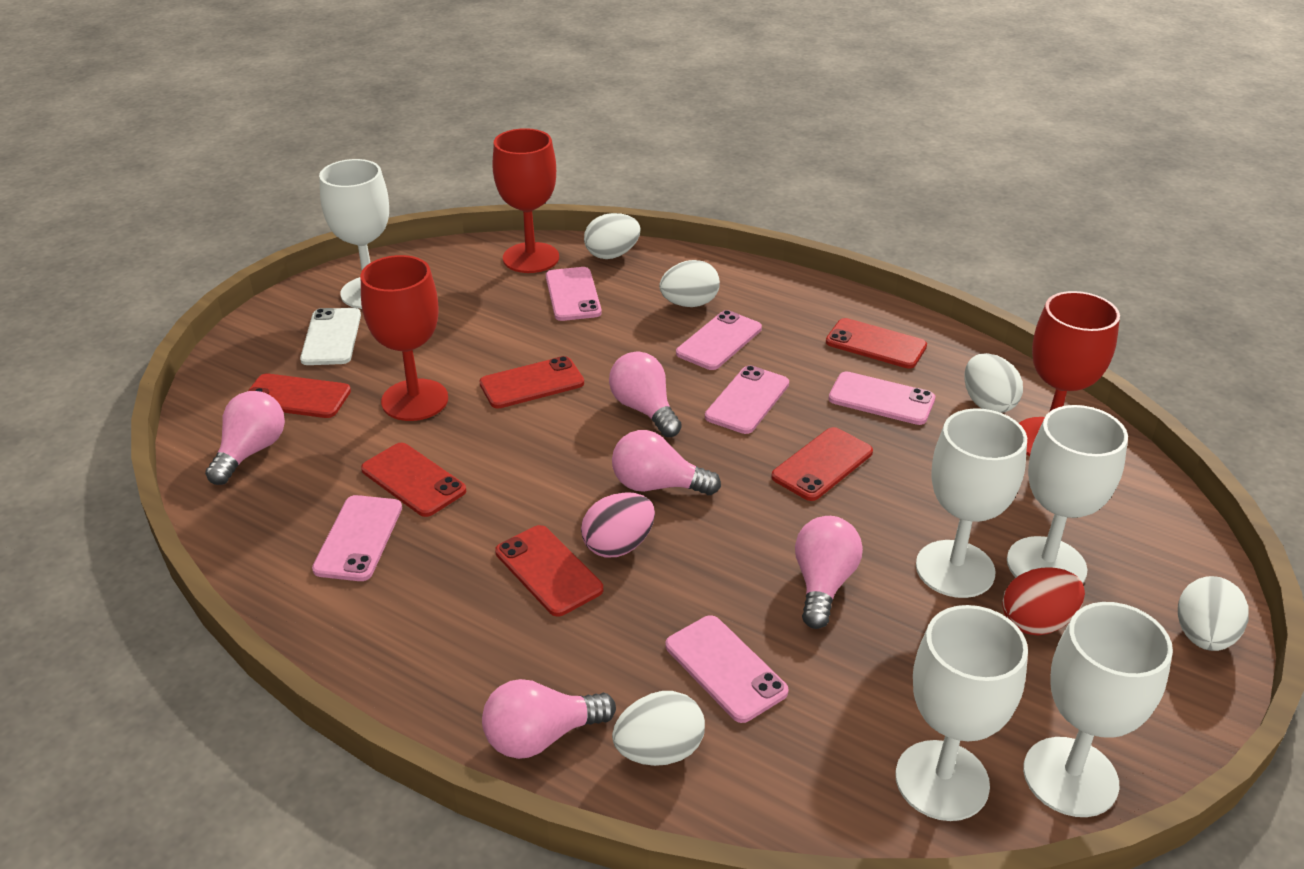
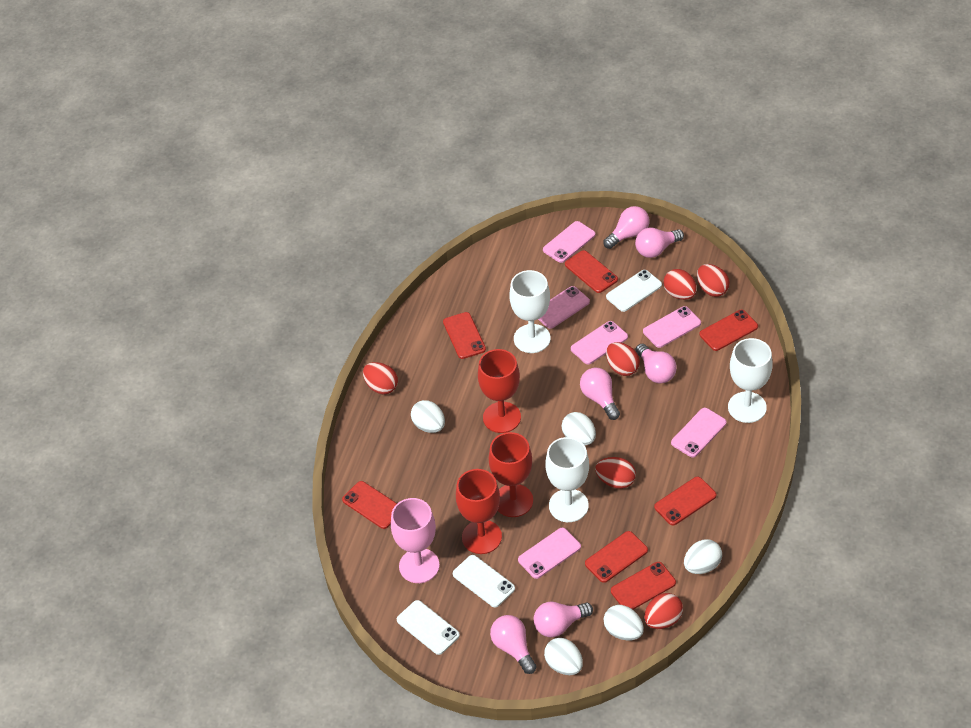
pink egg: 1 -> 0
pink goblet: 0 -> 1
pink light bulb: 5 -> 6
red egg: 1 -> 6
red phone: 6 -> 7
white goblet: 5 -> 3
white phone: 1 -> 3

